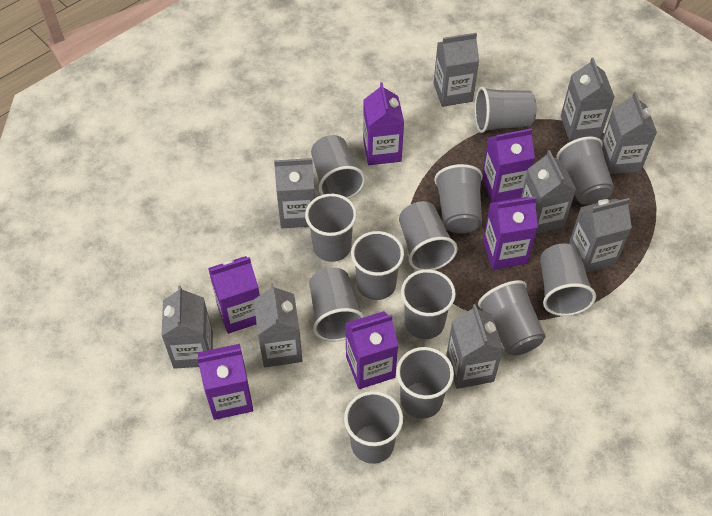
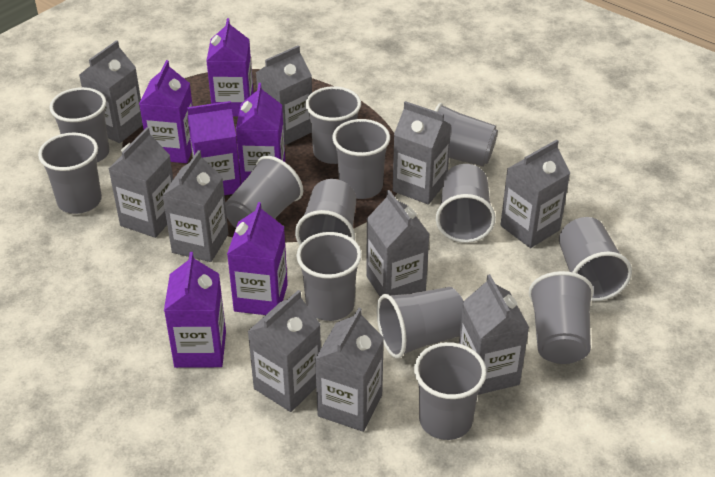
grey carton: 9 -> 10

